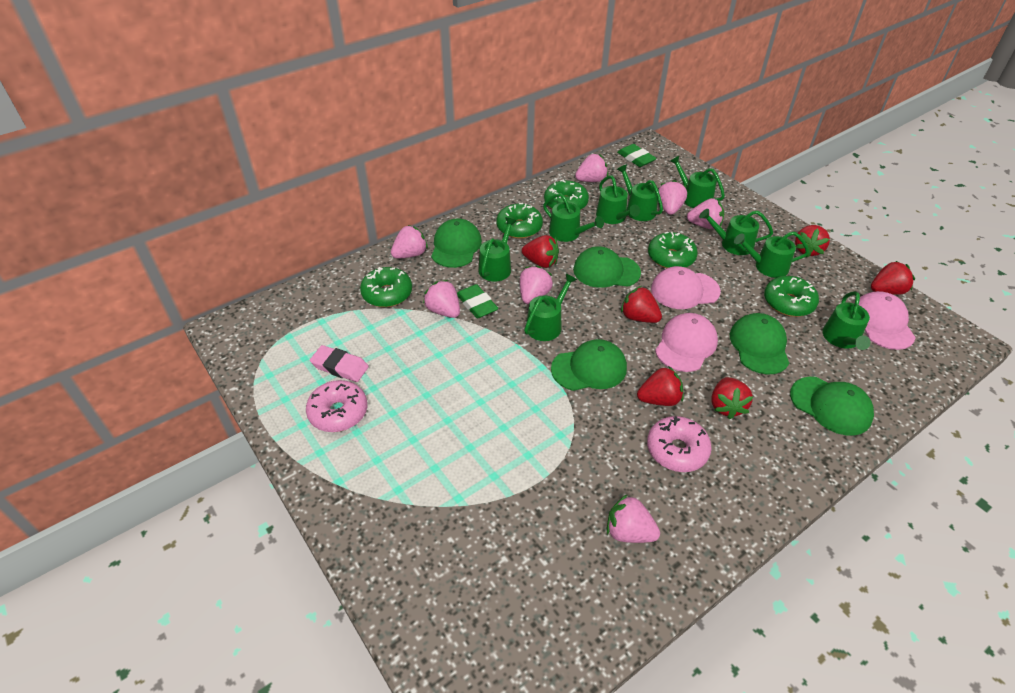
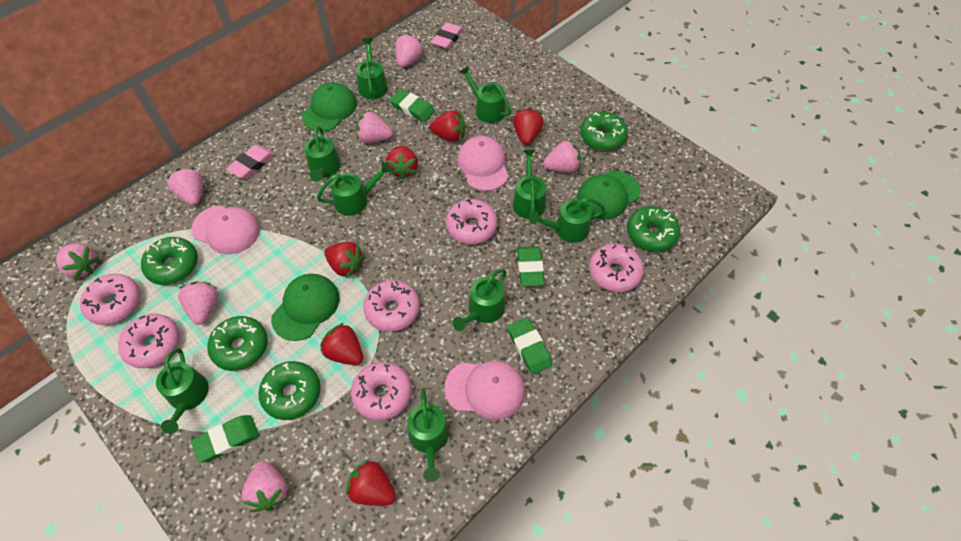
green cap: 5 -> 3
green eraser: 2 -> 4
pink donut: 2 -> 6
pink eraser: 1 -> 2

